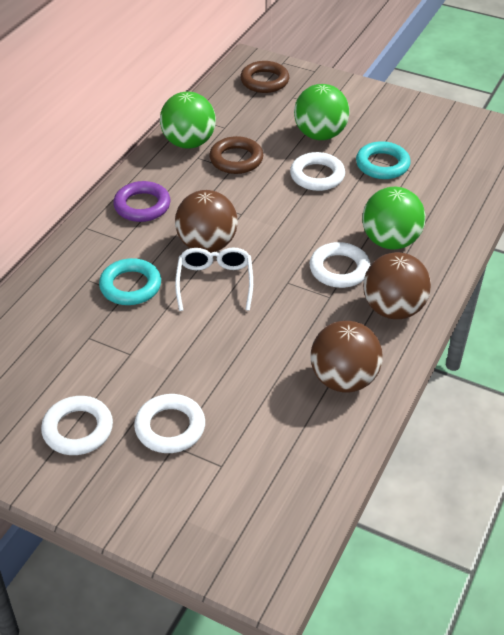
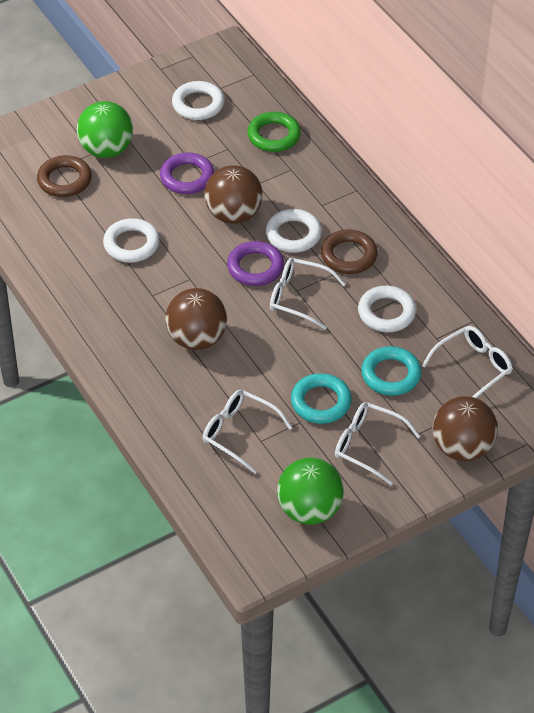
green ball: 3 -> 2
green ring: 0 -> 1
purple ring: 1 -> 2
white glasses: 1 -> 4

